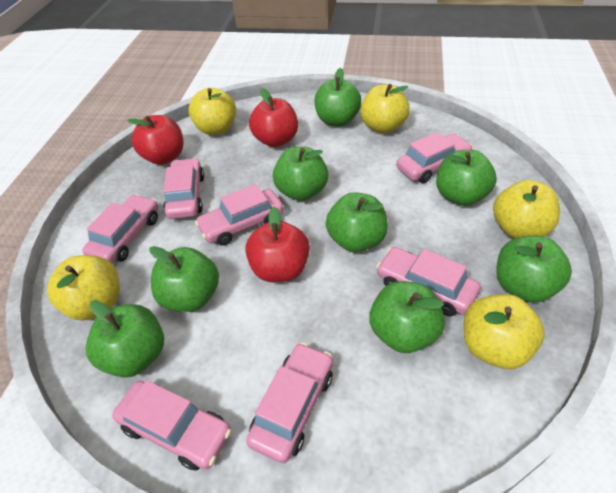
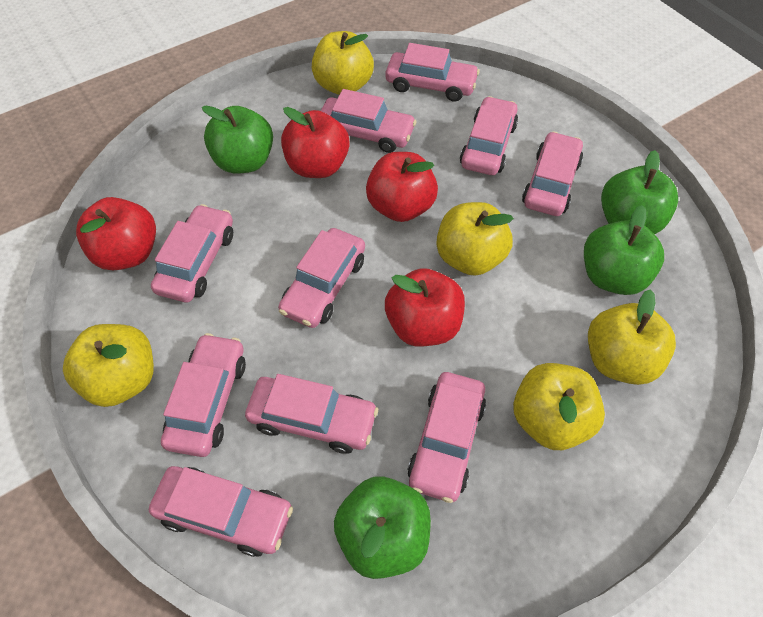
green apple: 8 -> 4
pink car: 7 -> 10
red apple: 3 -> 4

